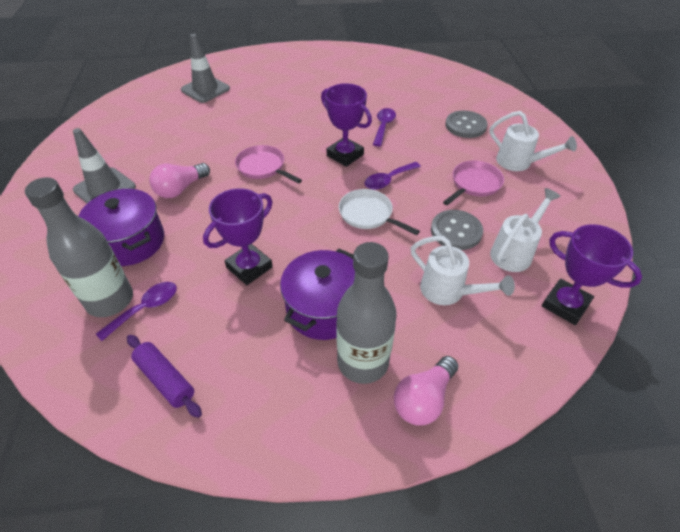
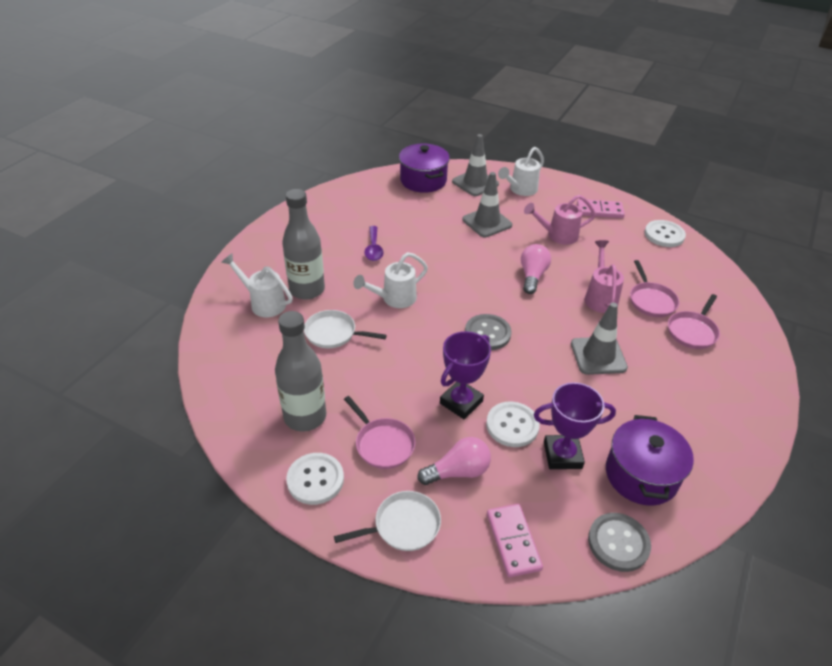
grey traffic cone: 2 -> 3
pink domino: 0 -> 2
pink pan: 2 -> 3
pink watering can: 0 -> 2
purple rolling pin: 1 -> 0
purple spoon: 3 -> 1
purple trophy: 3 -> 2
white button: 0 -> 3
white pan: 1 -> 2

